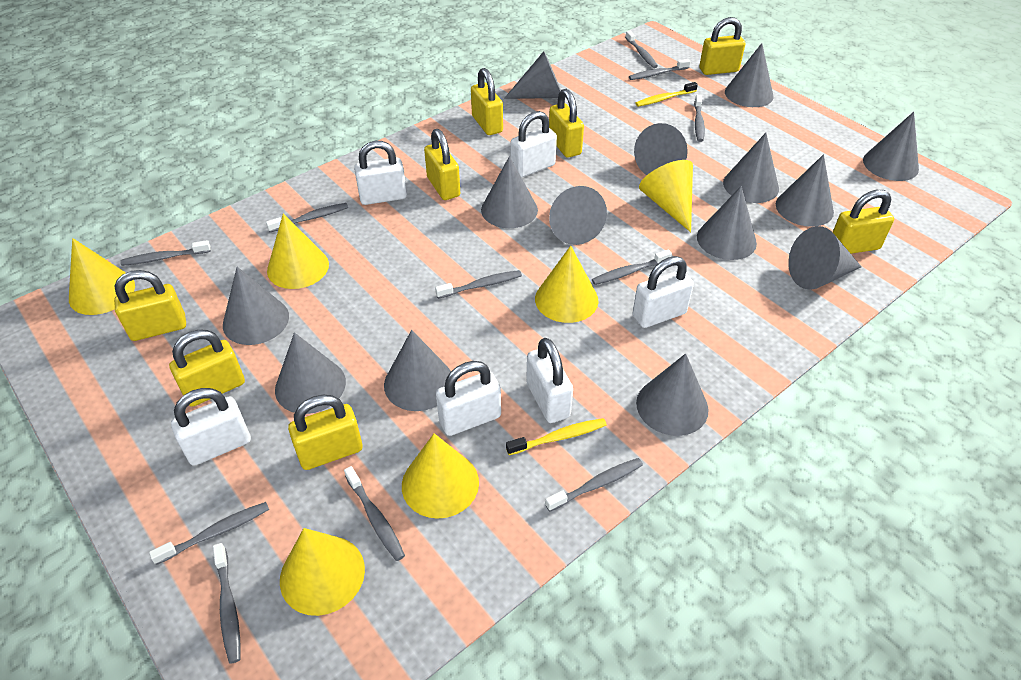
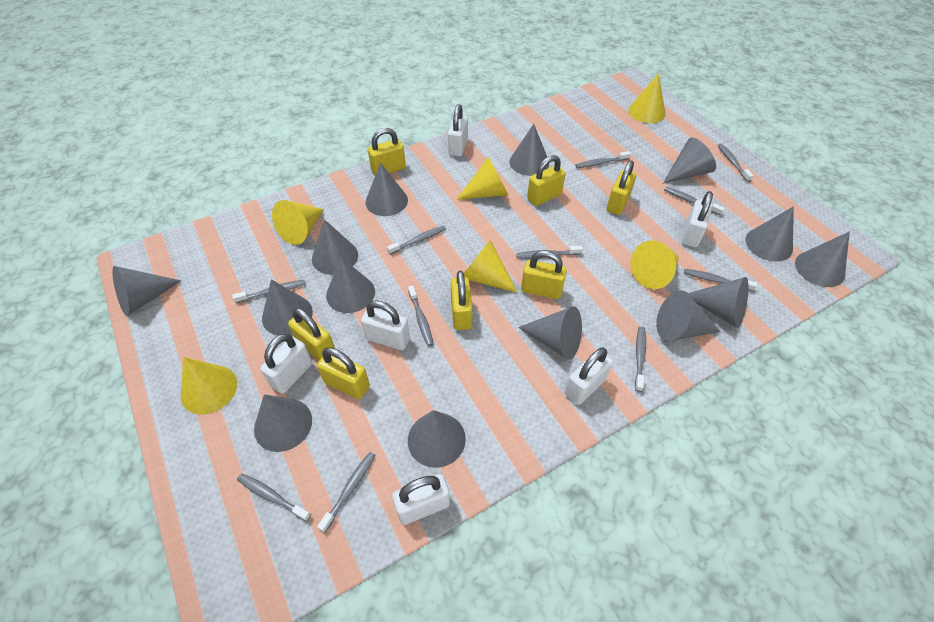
yellow padlock: 8 -> 7
yellow toothbrush: 2 -> 0

